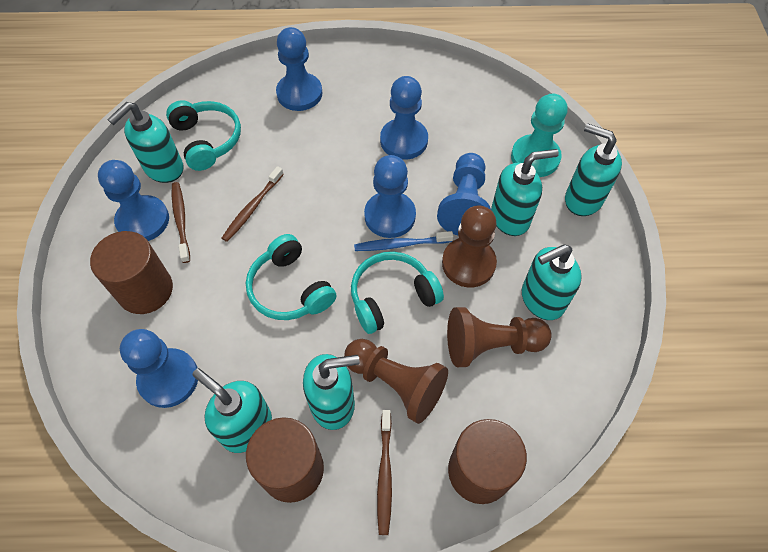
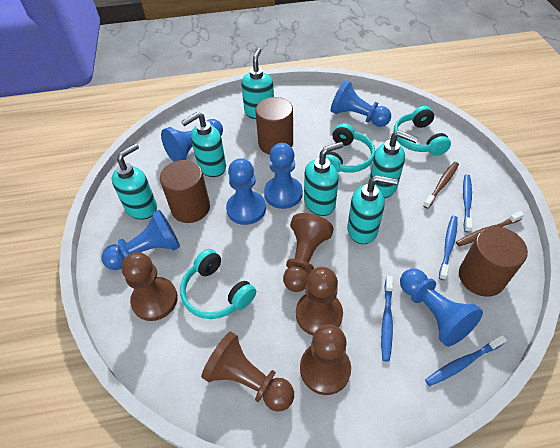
blue toothbrush: 1 -> 4
brown pawn: 3 -> 5
brown toothbrush: 3 -> 2
turquoise pawn: 1 -> 0

